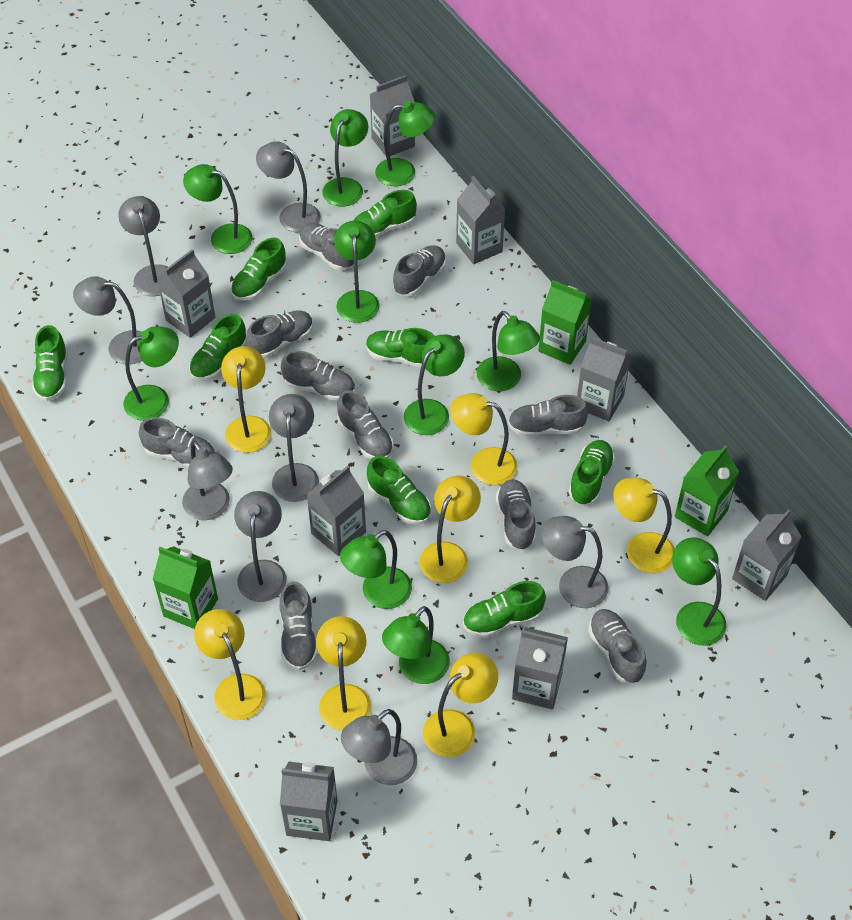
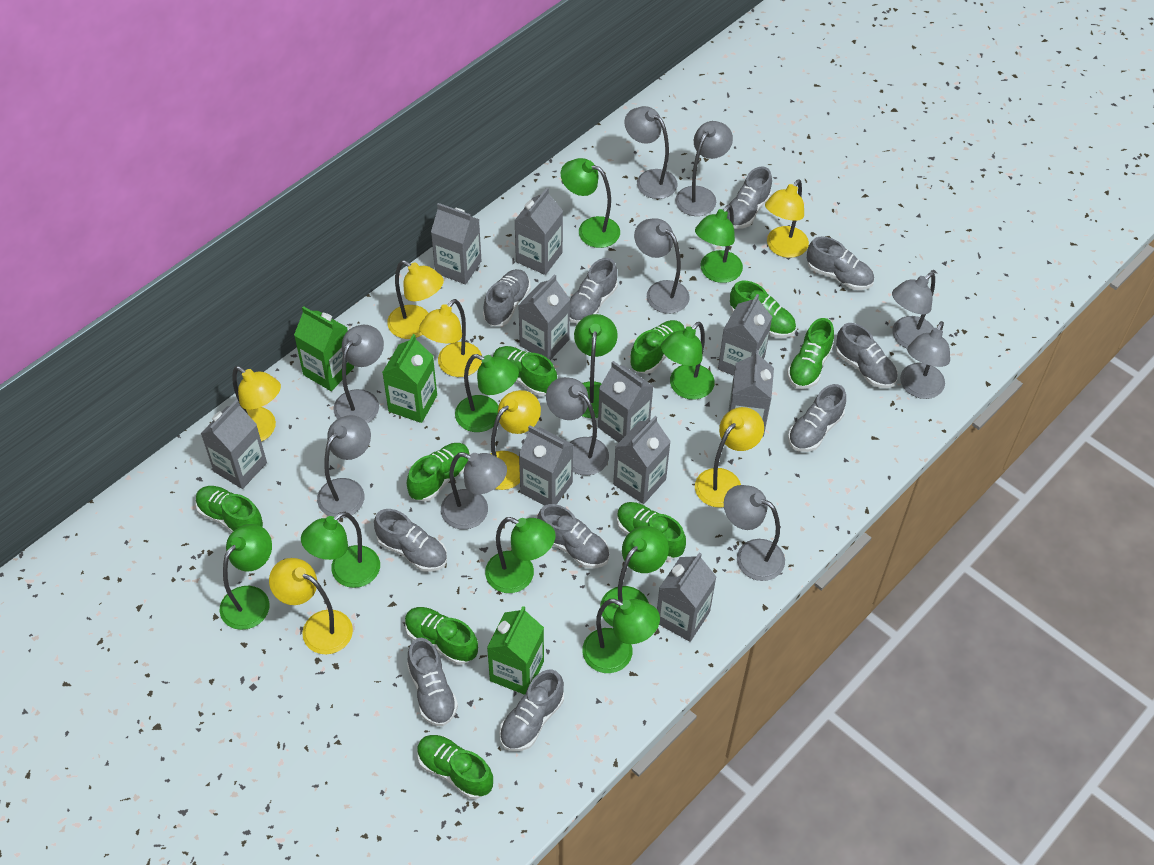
green shoe: 8 -> 9
grey carton: 8 -> 10
grey lamp: 8 -> 10

